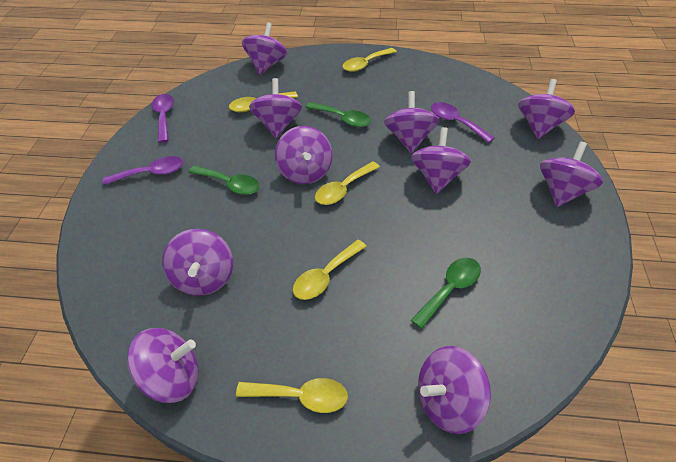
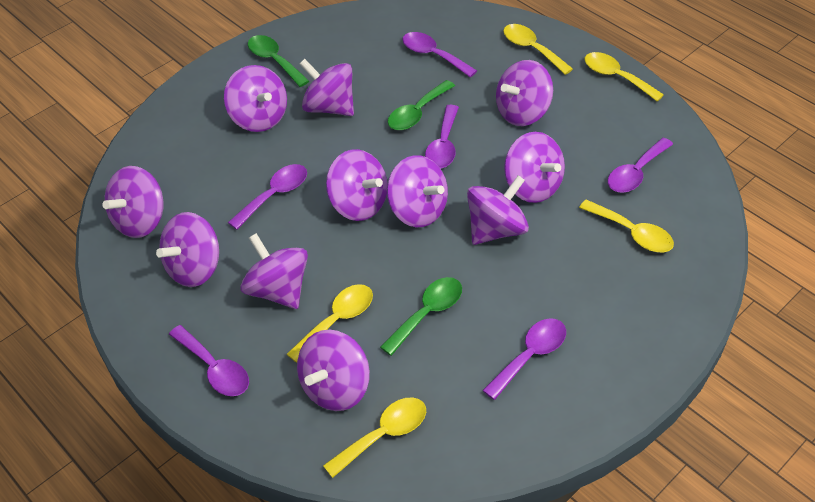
purple spinning top: 10 -> 11
purple spoon: 3 -> 6

